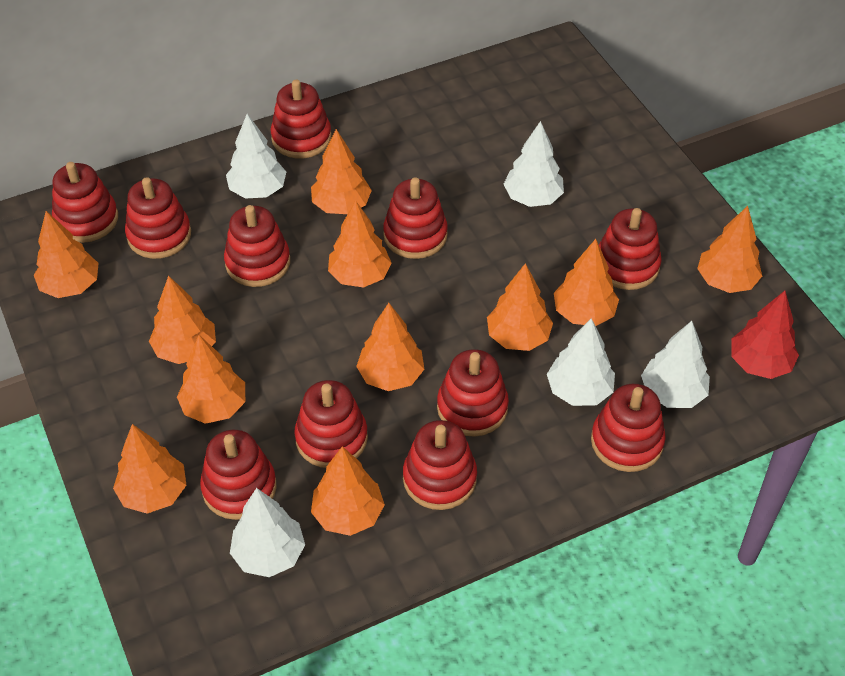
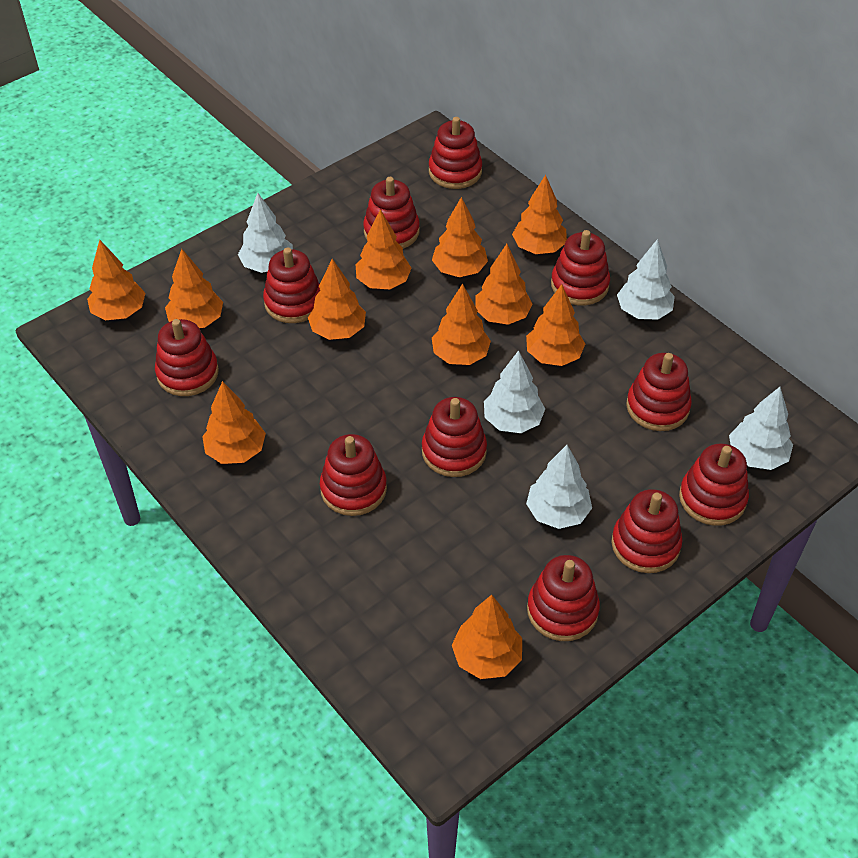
red tree: 1 -> 0

